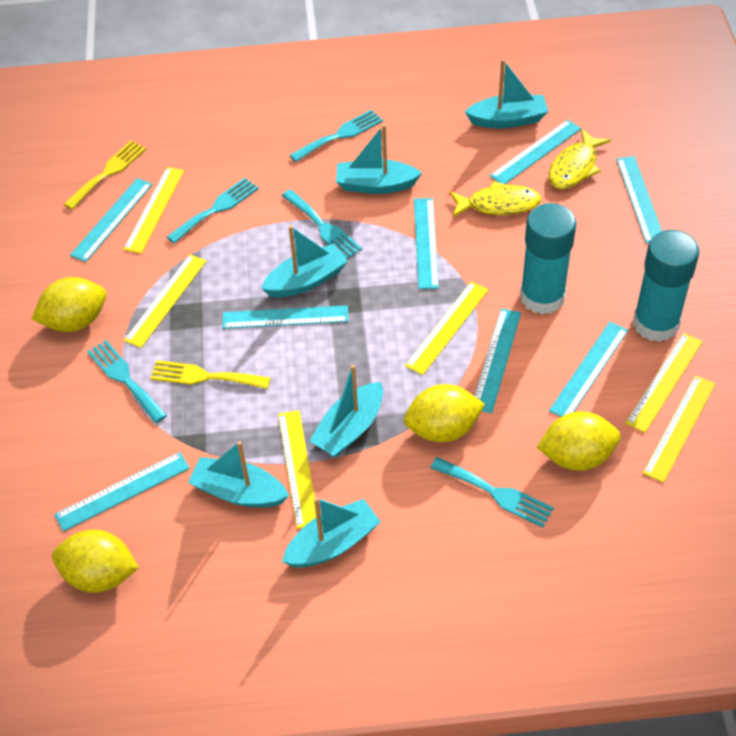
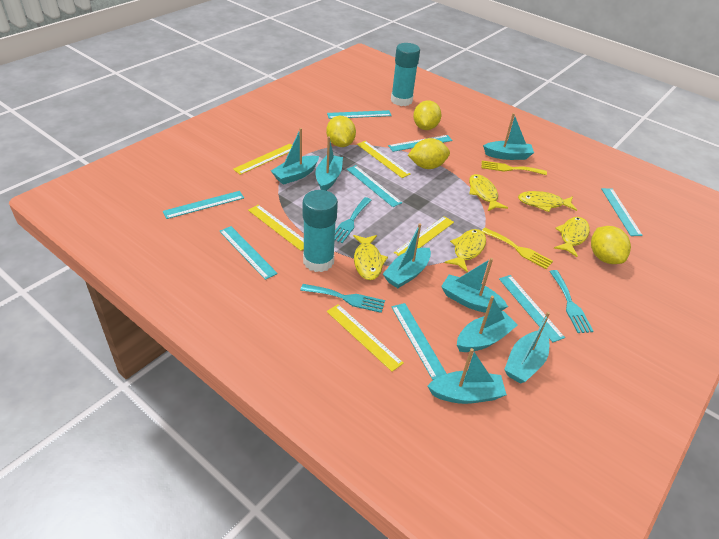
turquoise boat: 6 -> 8
turquoise fork: 5 -> 3
yellow fish: 2 -> 5
yellow ruler: 6 -> 5

